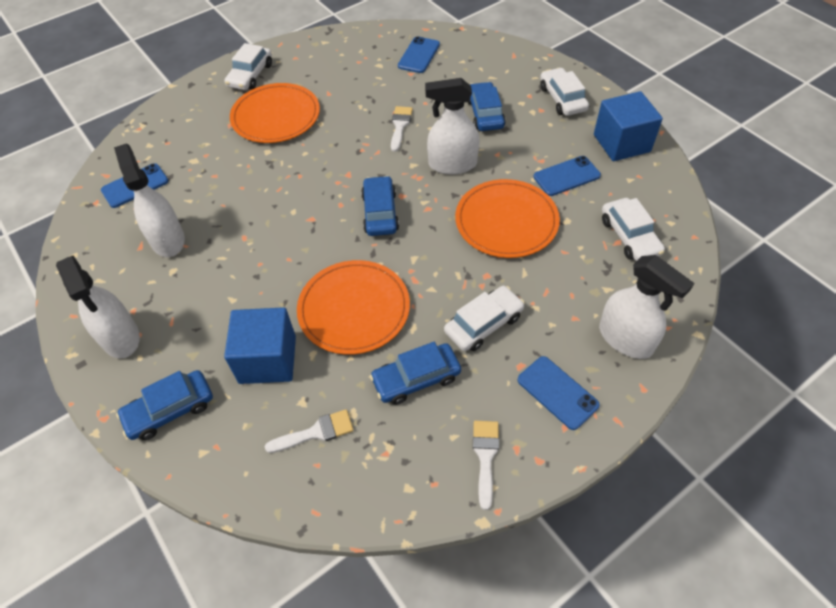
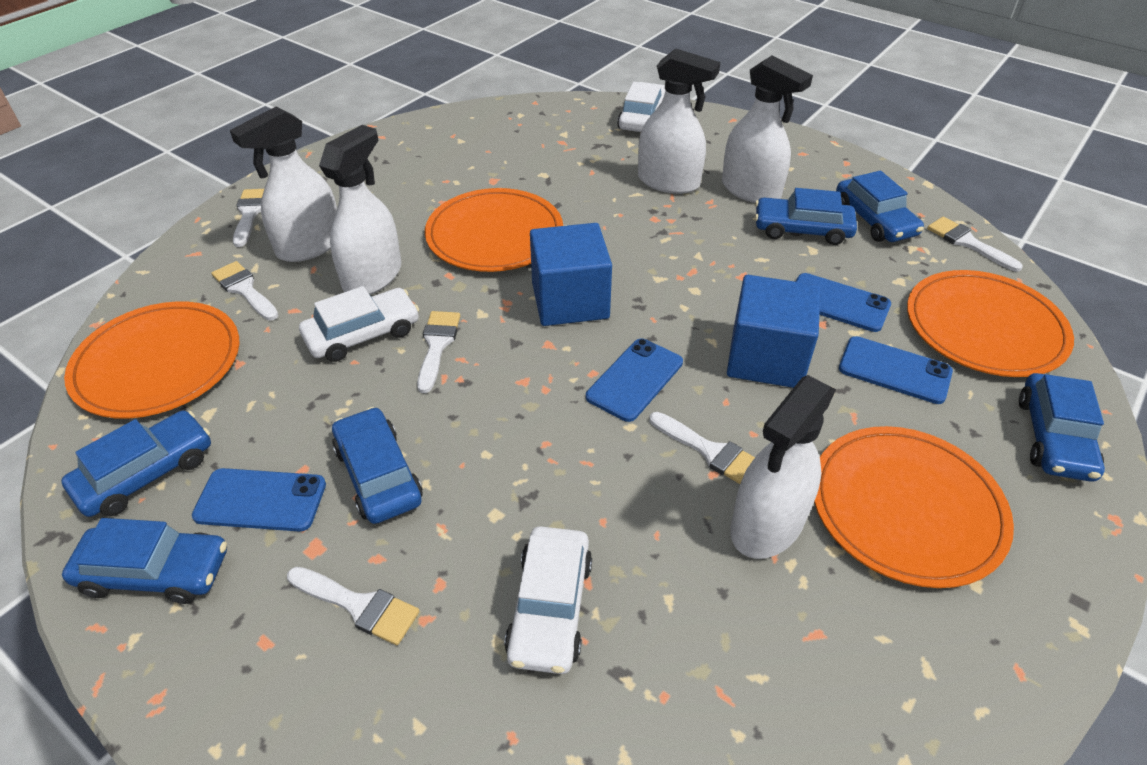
blue car: 4 -> 6
orange plate: 3 -> 4
white brush: 3 -> 6
white car: 4 -> 3
white spray bottle: 4 -> 5

